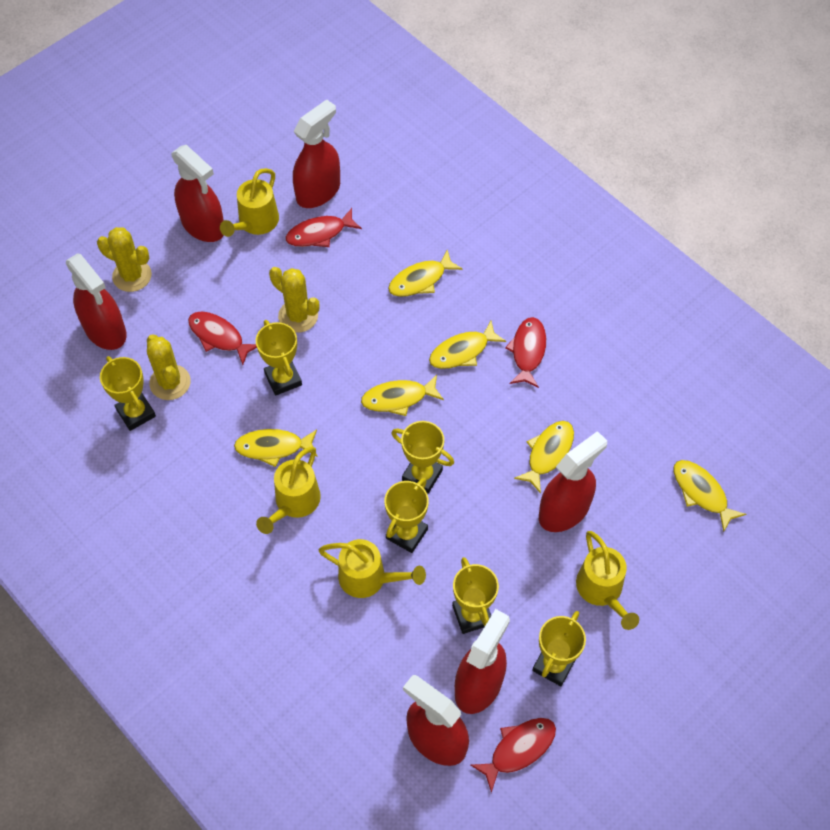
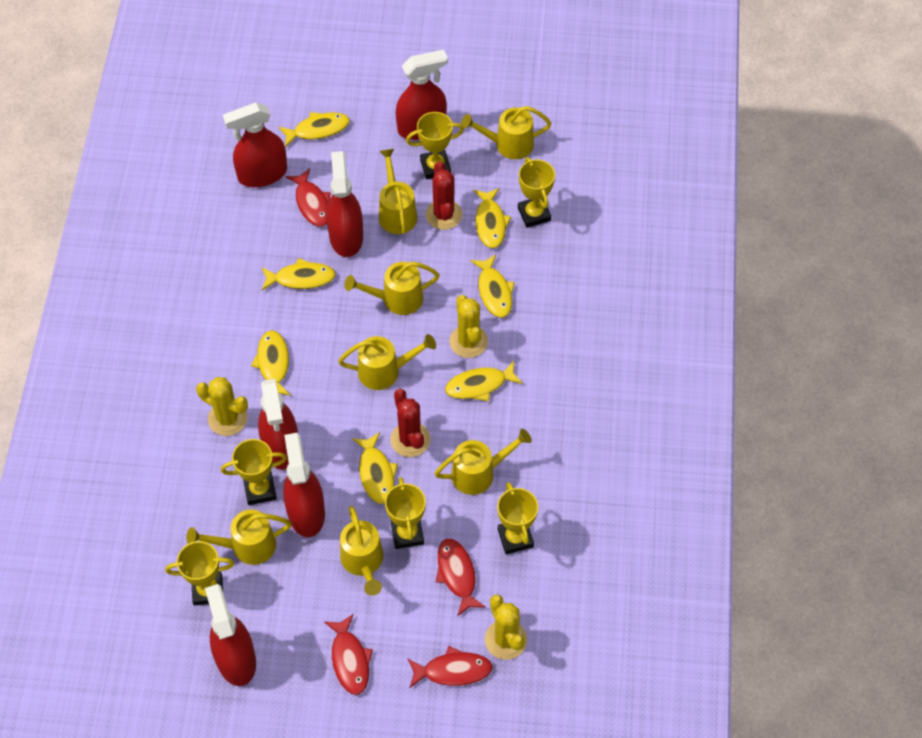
red cactus: 0 -> 2
yellow fish: 6 -> 7
yellow watering can: 4 -> 7

